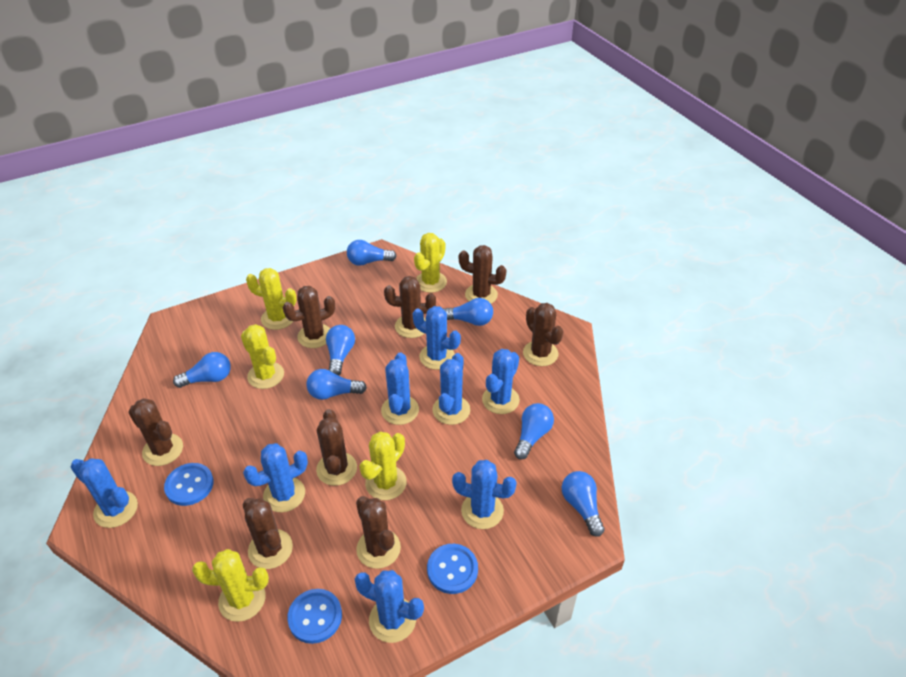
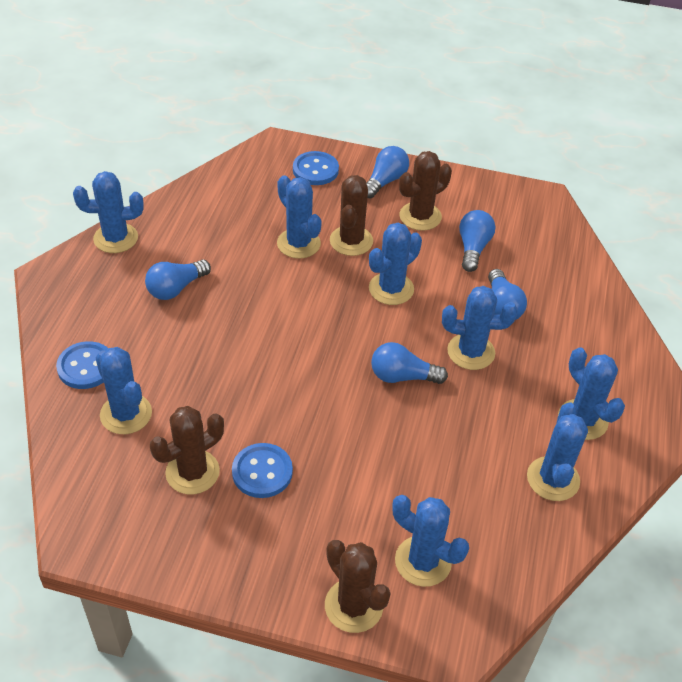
blue light bulb: 7 -> 5
brown cactus: 8 -> 4
yellow cactus: 5 -> 0

